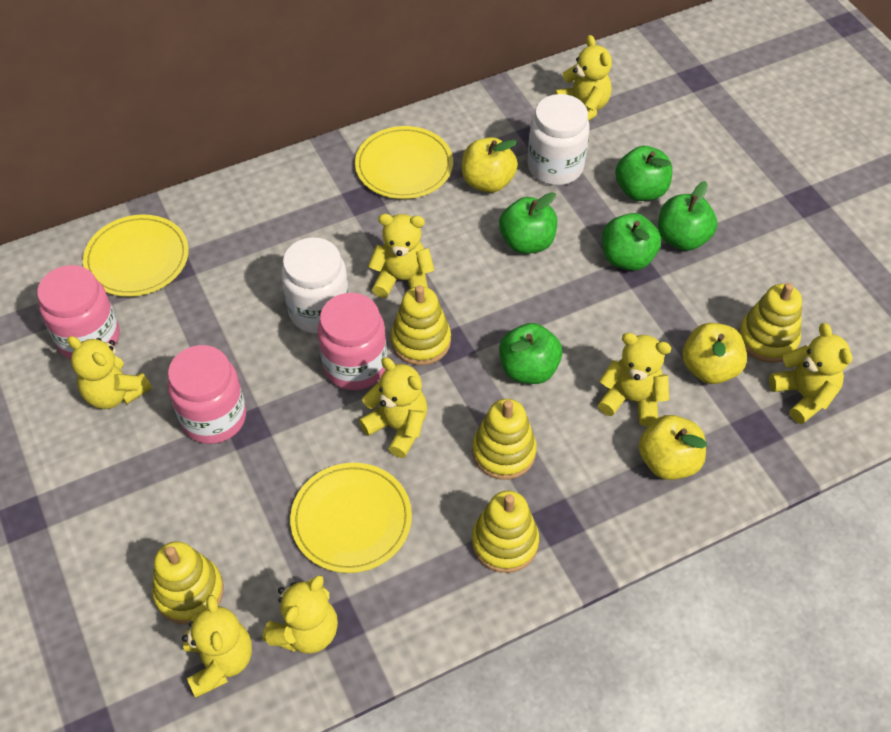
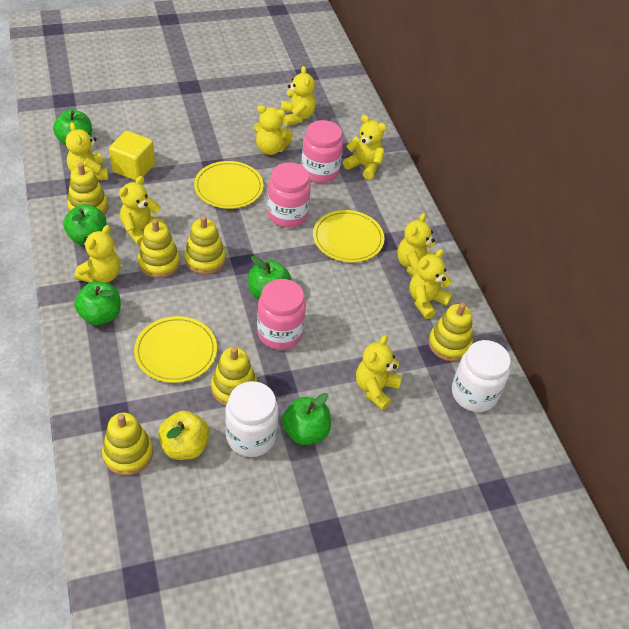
yellow apple: 3 -> 1
yellow cube: 0 -> 1
yellow stacking toy: 5 -> 6
yellow teddy bear: 8 -> 9

